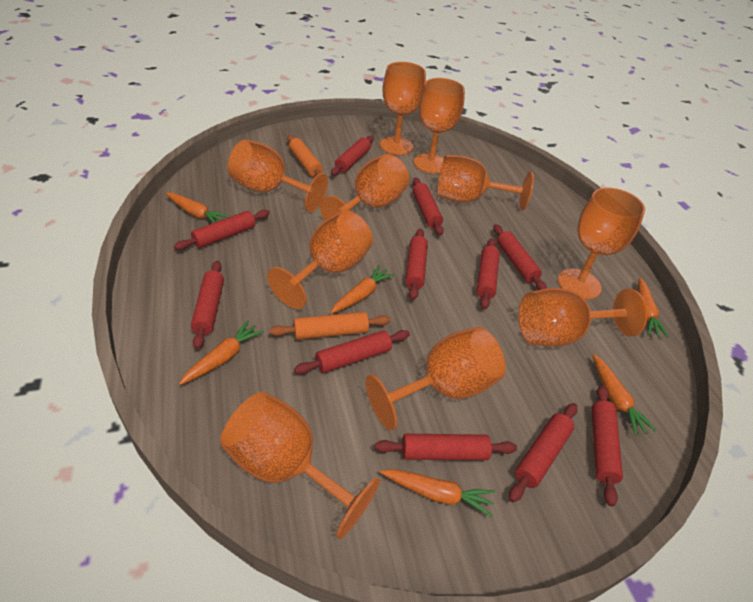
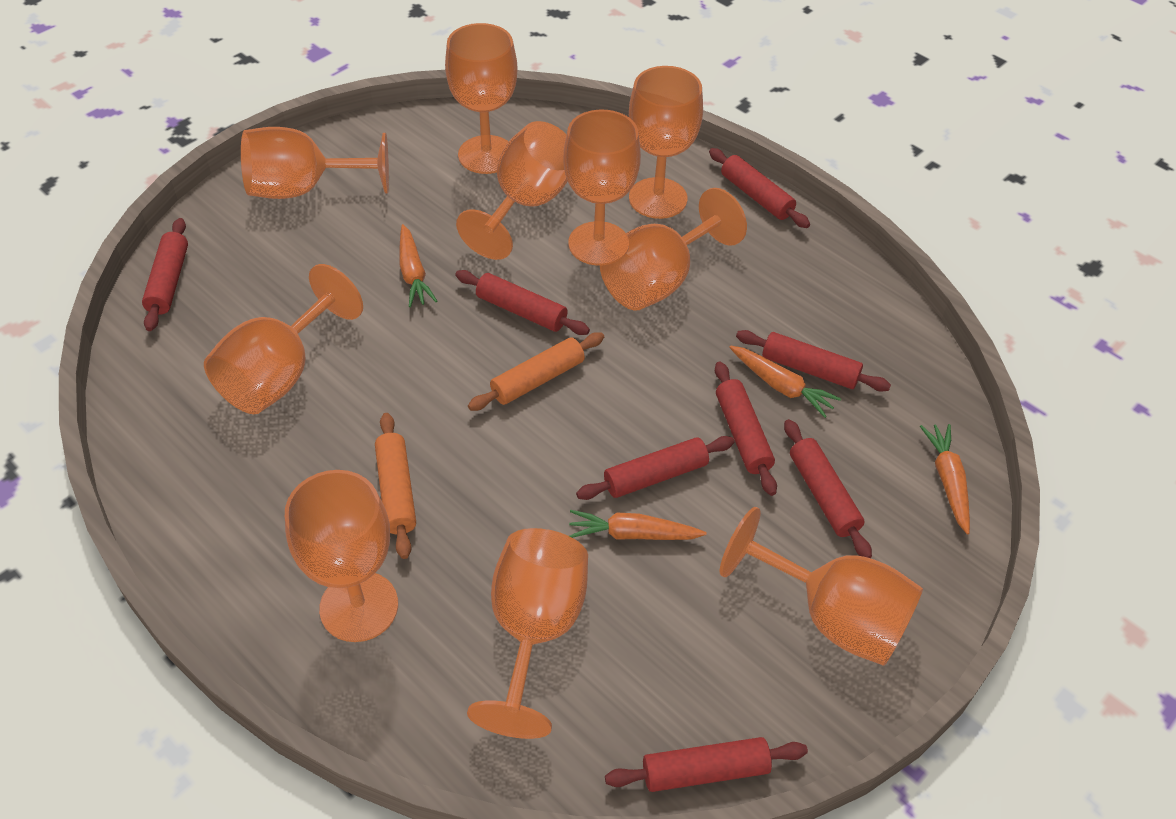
orange carrot: 6 -> 4
red rolling pin: 11 -> 8

